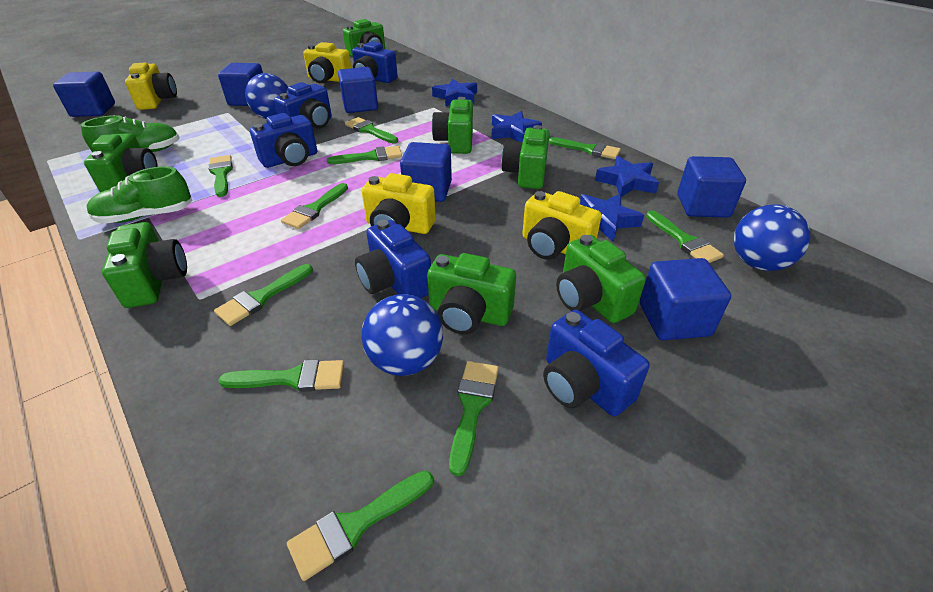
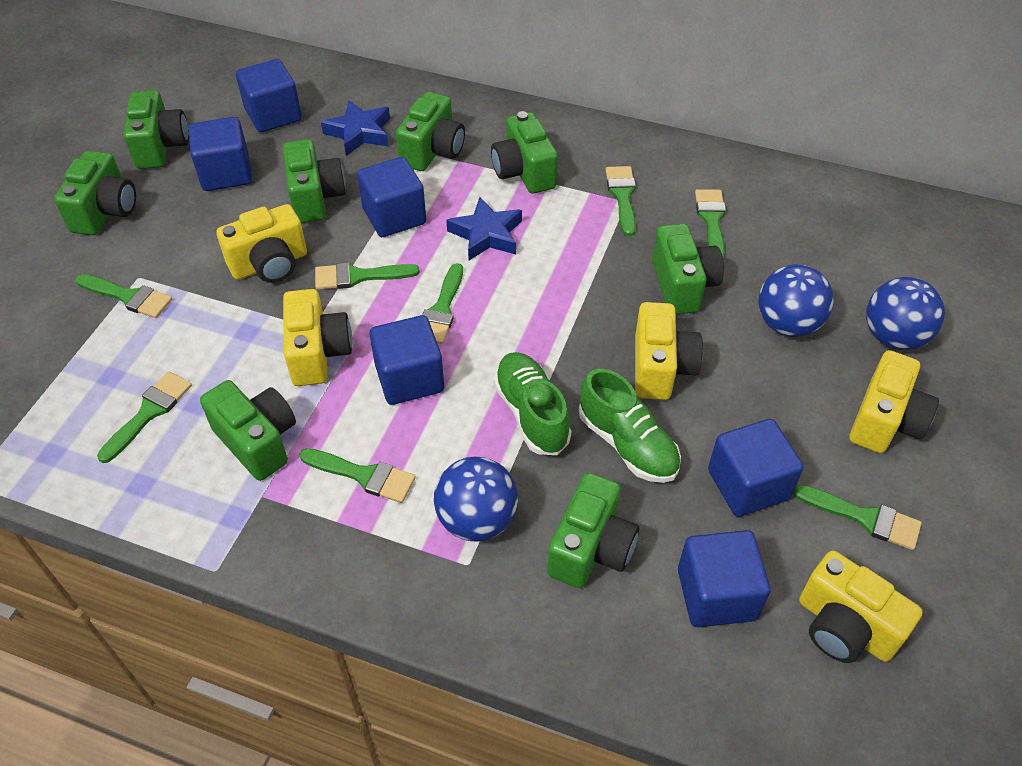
blue camera: 5 -> 0
blue star: 4 -> 2
green brush: 10 -> 8
green camera: 7 -> 8
yellow camera: 4 -> 5

